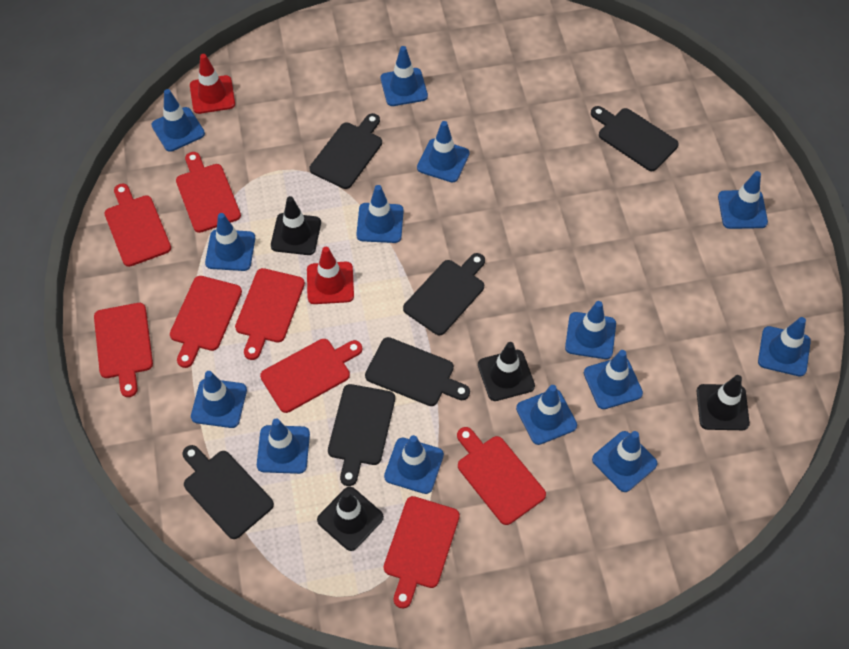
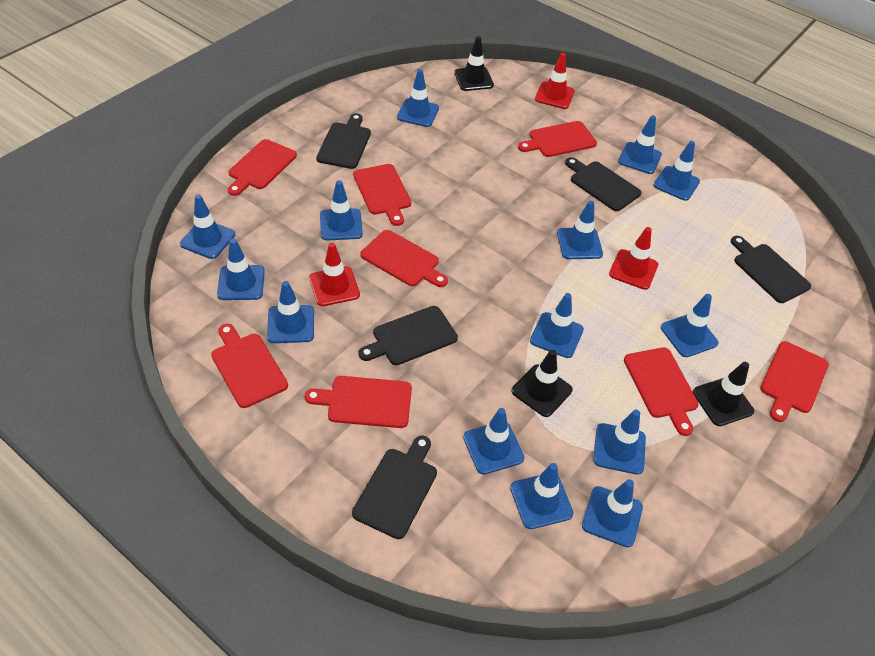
black cutting board: 6 -> 5
black traffic cone: 4 -> 3
red traffic cone: 2 -> 3

